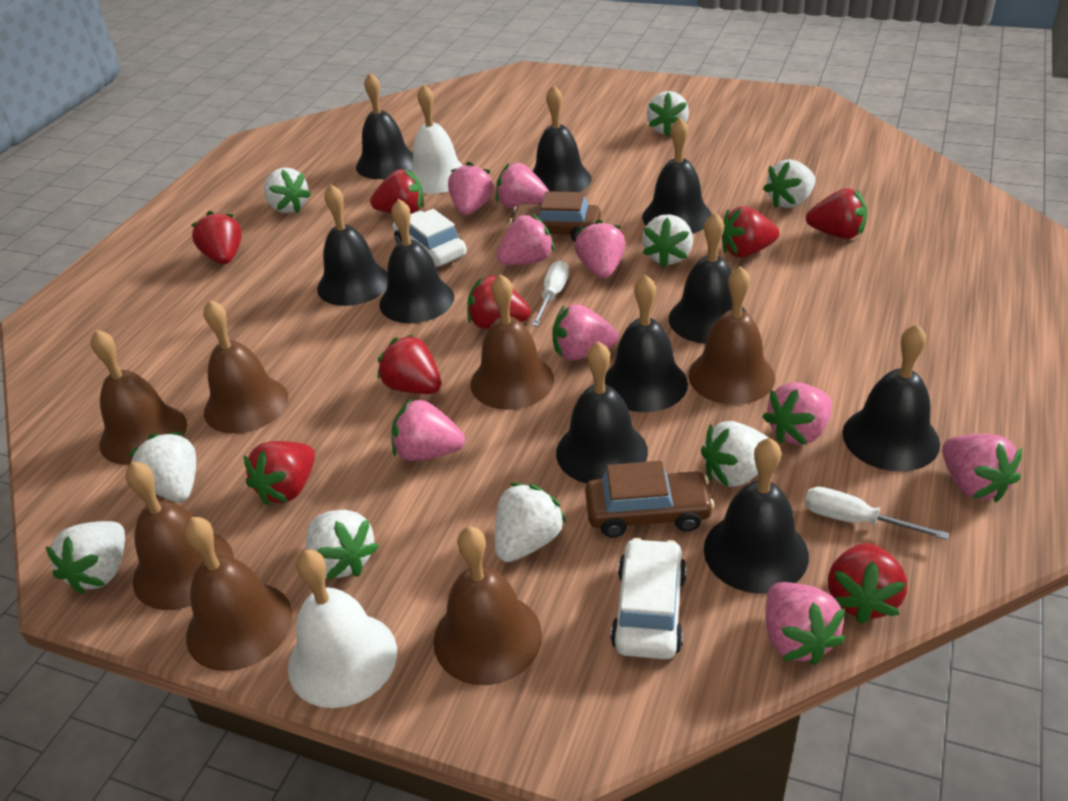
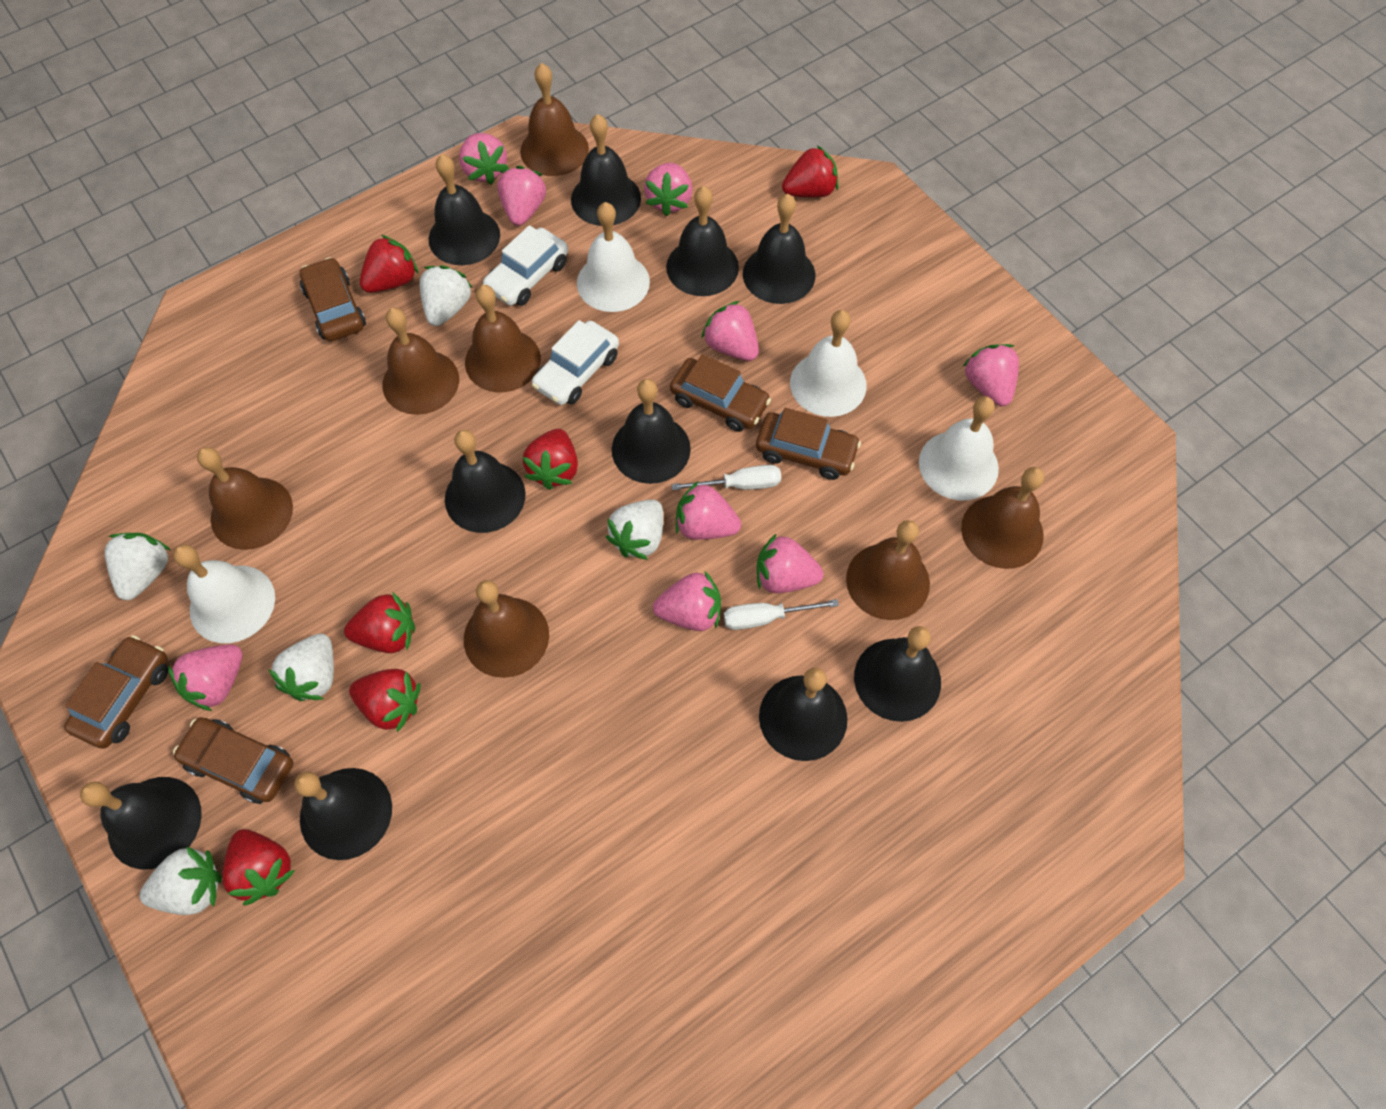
brown car: 2 -> 5
red strawberry: 8 -> 6
white bell: 2 -> 4
white strawberry: 9 -> 5

